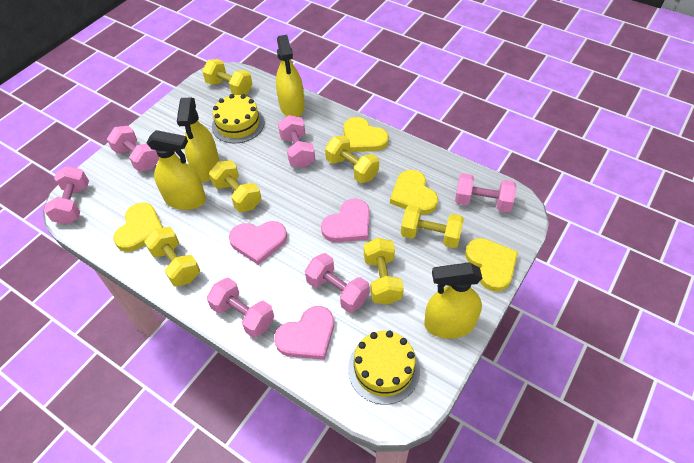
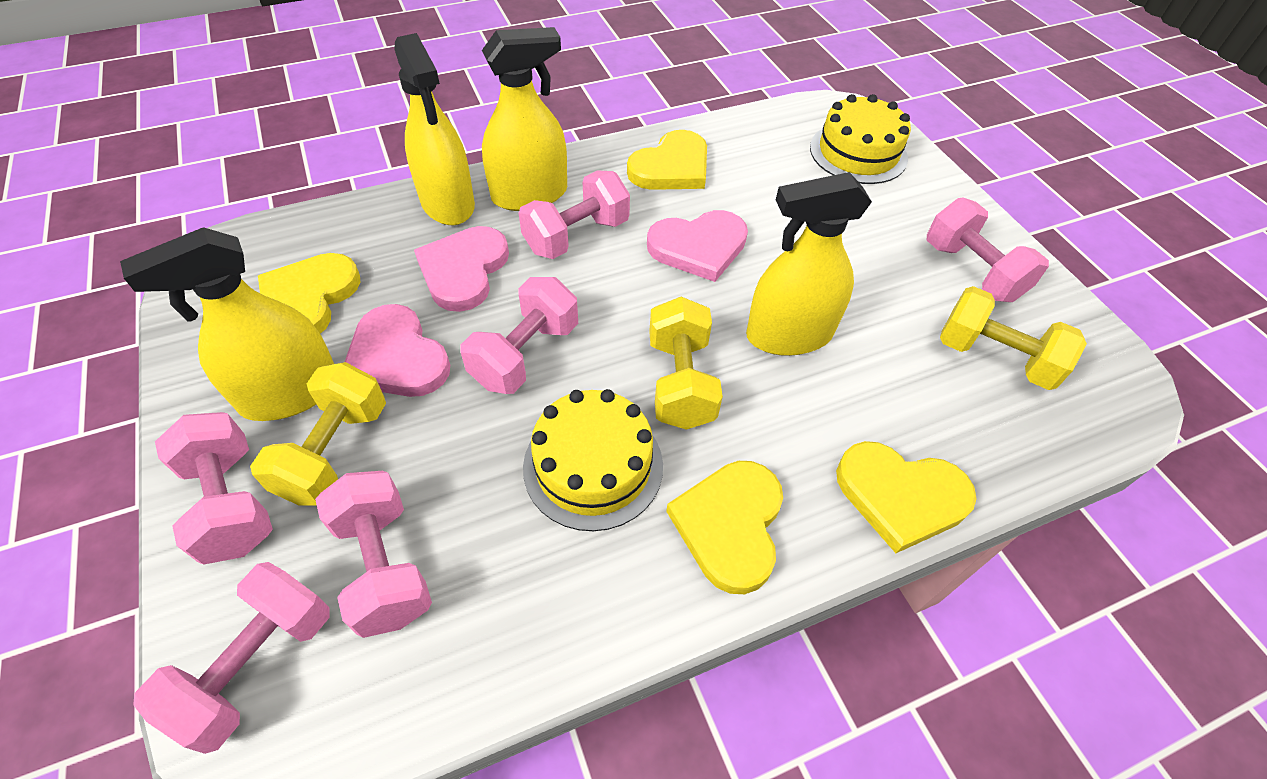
yellow dumbbell: 6 -> 3

